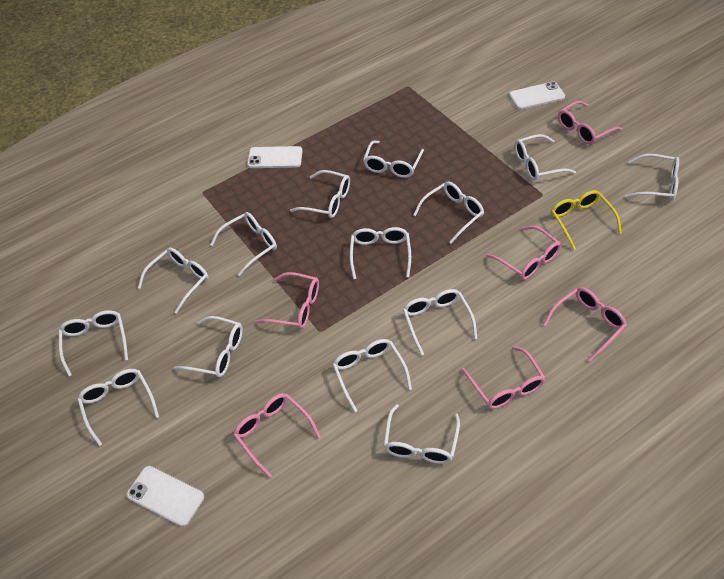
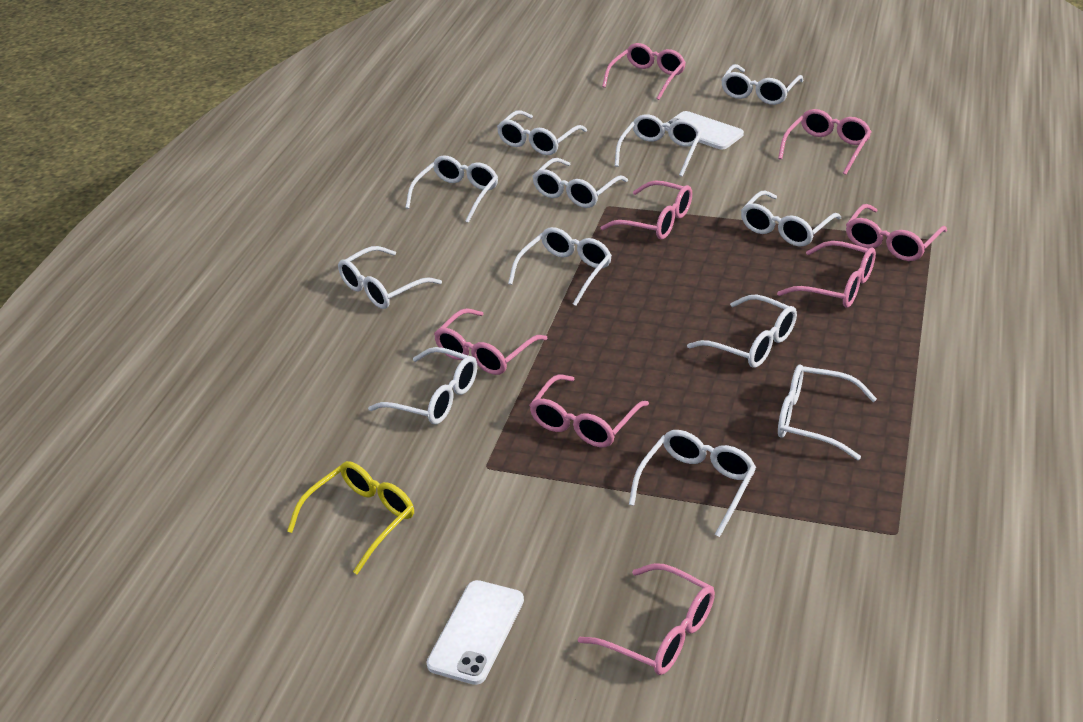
pink glasses: 6 -> 8
white glasses: 14 -> 12
white phone: 3 -> 2

